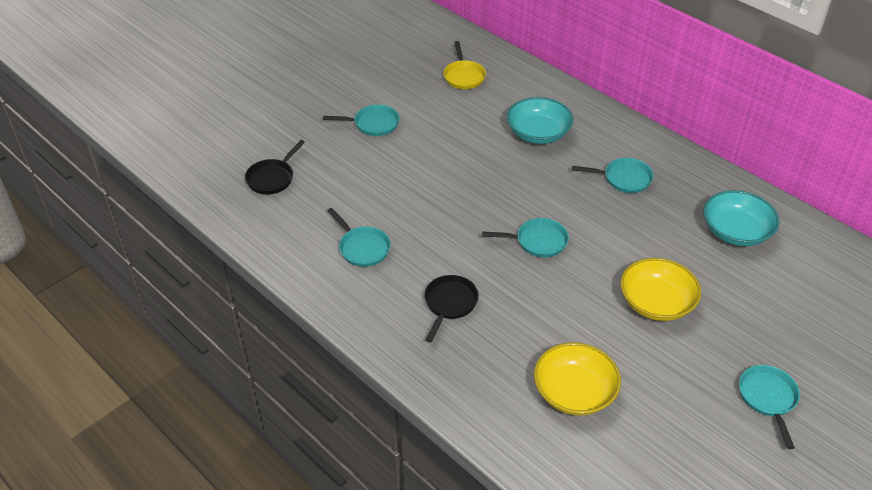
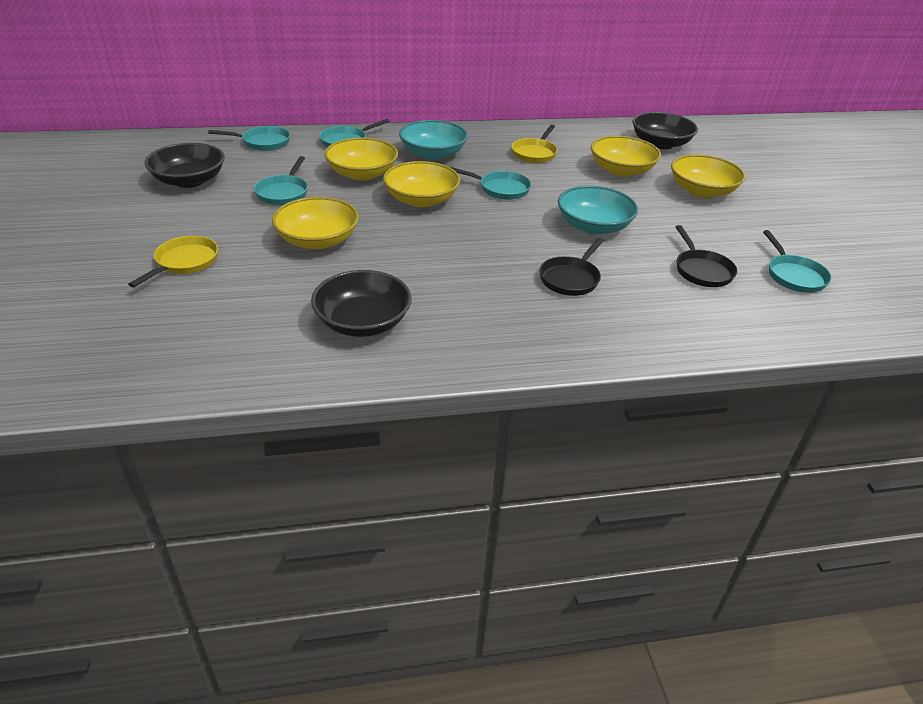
black bowl: 0 -> 3
yellow bowl: 2 -> 5
yellow pan: 1 -> 2

